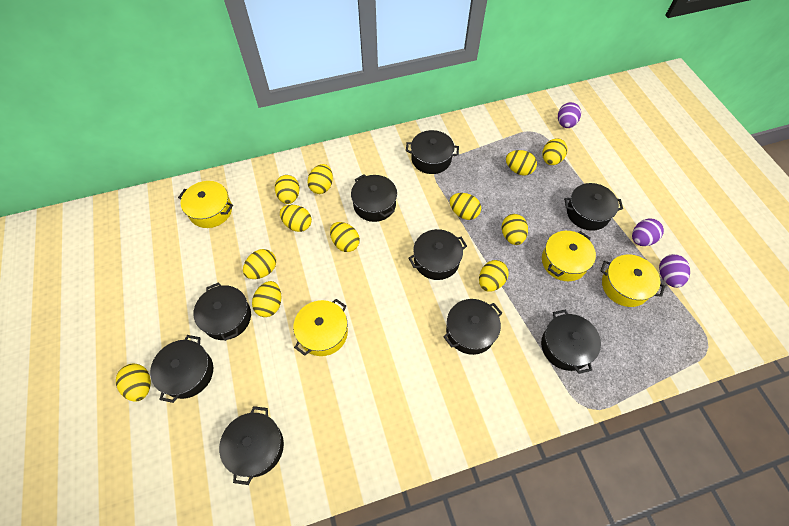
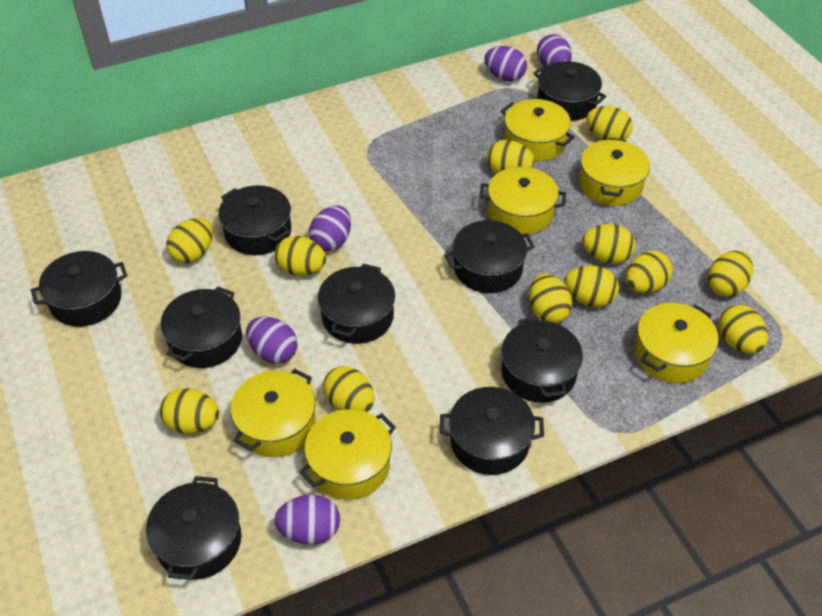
purple egg: 3 -> 5
yellow pot: 4 -> 6

